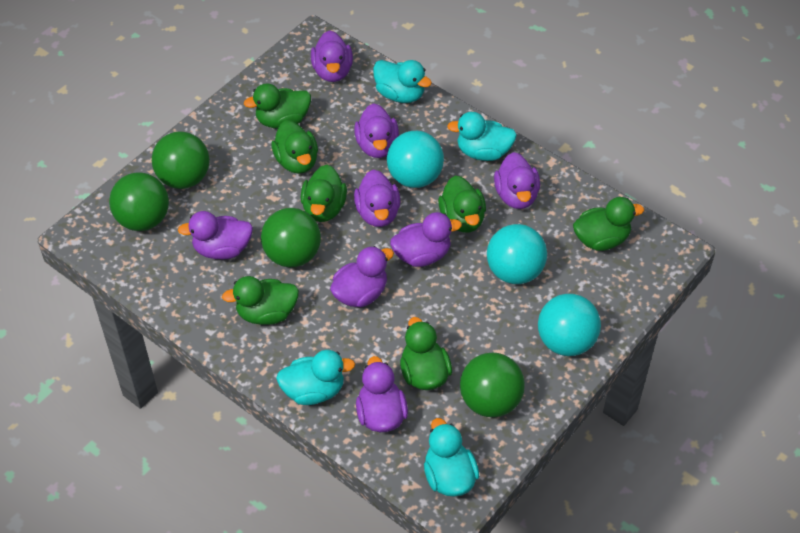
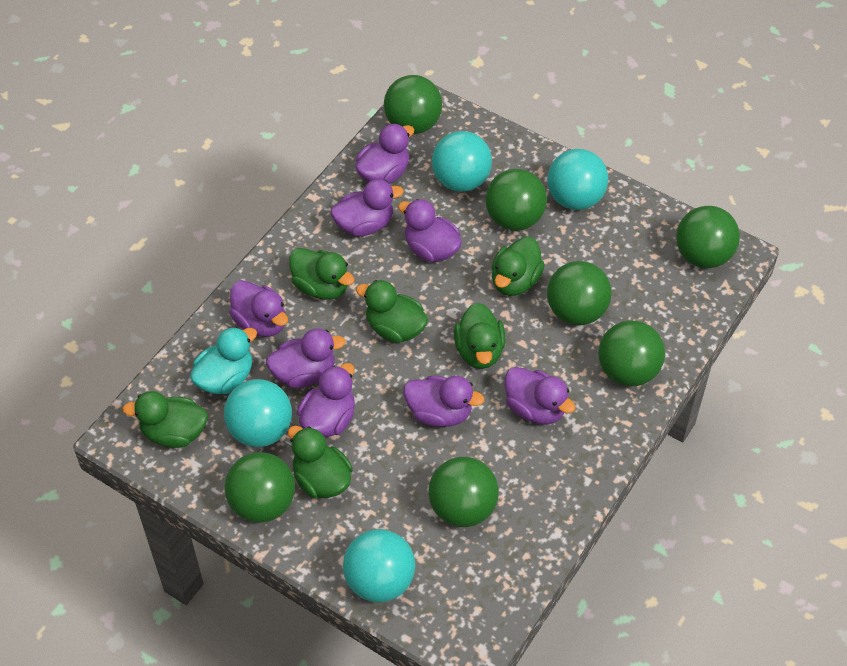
green ball: 4 -> 7
green duck: 7 -> 6
turquoise ball: 3 -> 4
turquoise duck: 4 -> 1

